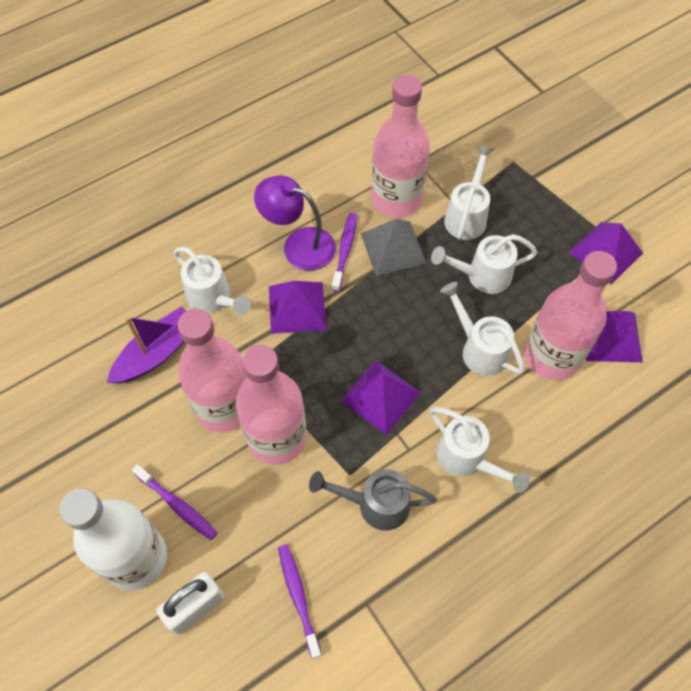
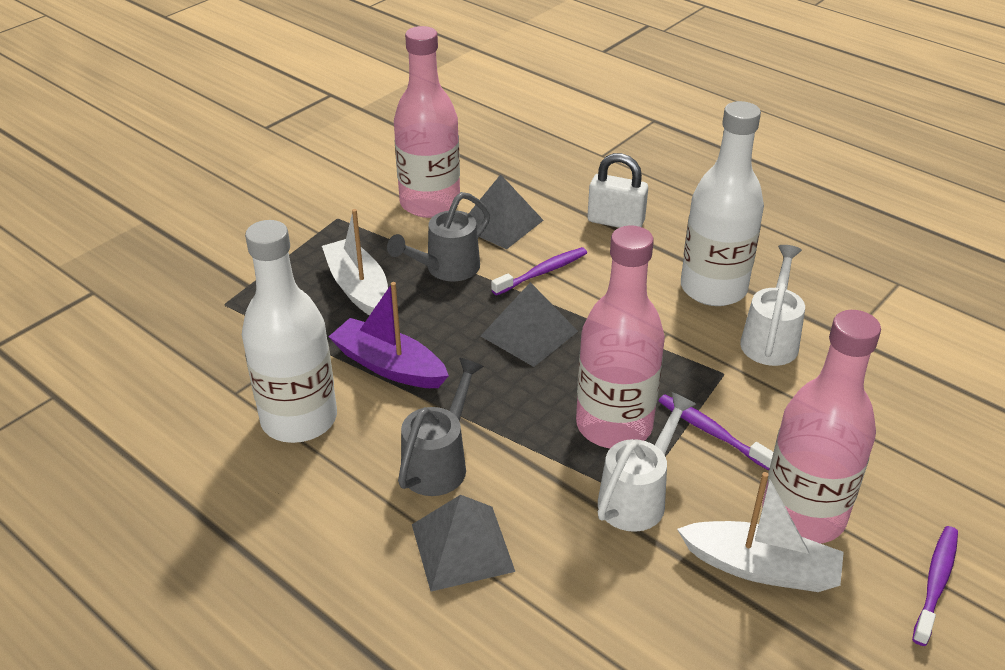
grey pyramid: 1 -> 3
grey watering can: 1 -> 2
pink bottle: 4 -> 3
purple lamp: 1 -> 0
purple pyramid: 4 -> 0
white boat: 0 -> 2
white bottle: 1 -> 2
white watering can: 5 -> 2

